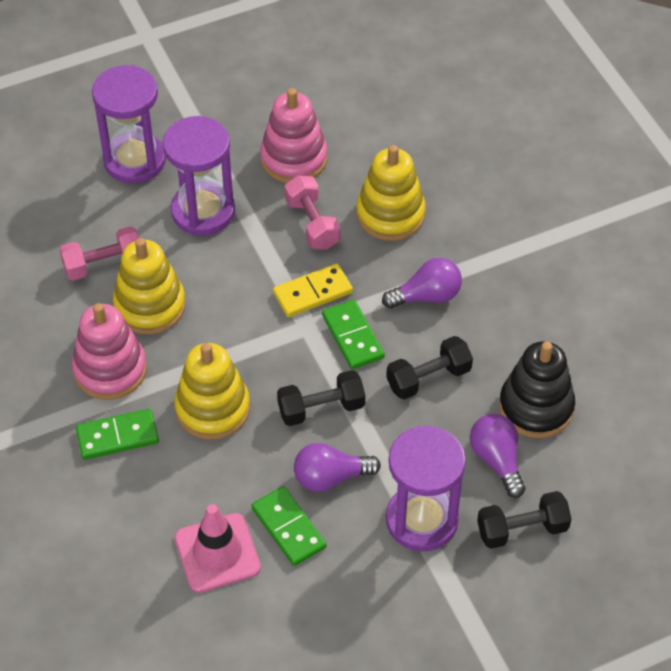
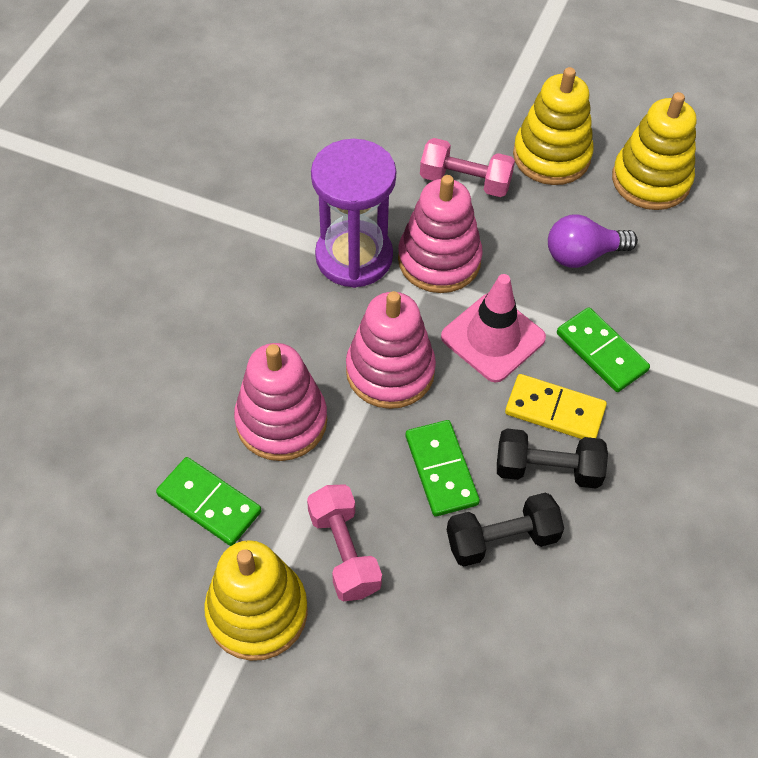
black dumbbell: 3 -> 2
black stacking toy: 1 -> 0
pink stacking toy: 2 -> 3
purple hourglass: 3 -> 1
purple light bulb: 3 -> 1

